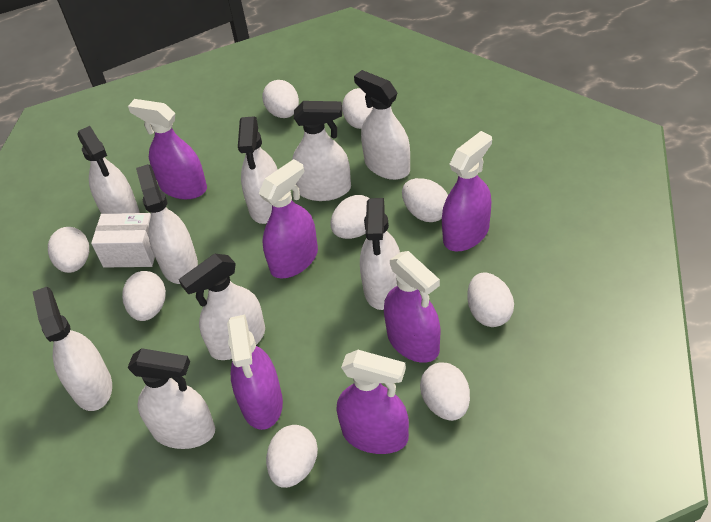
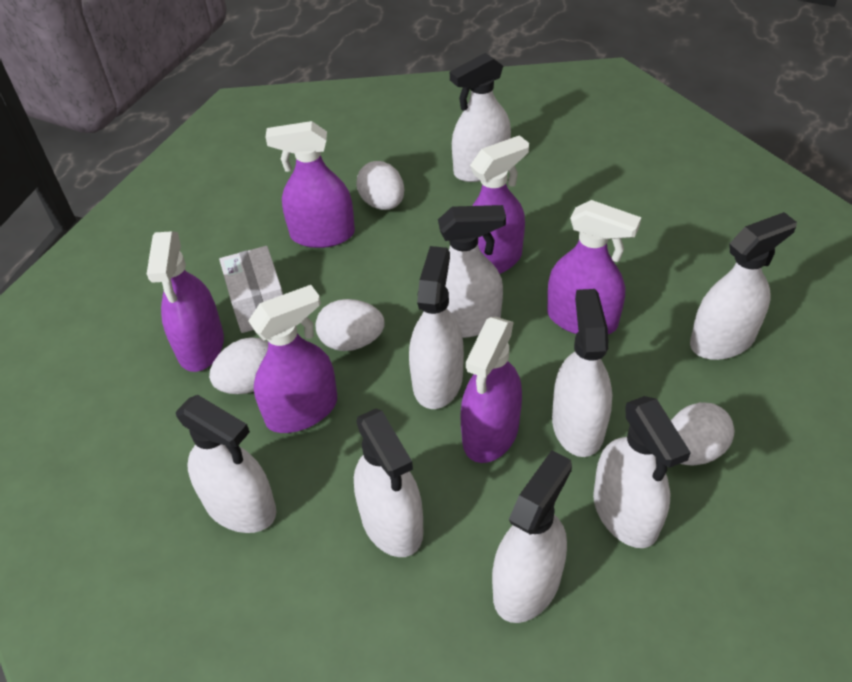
white egg: 9 -> 4

